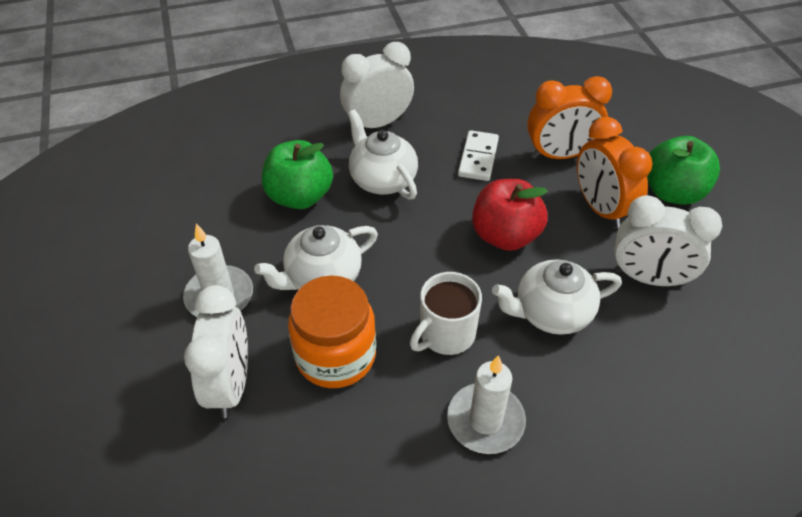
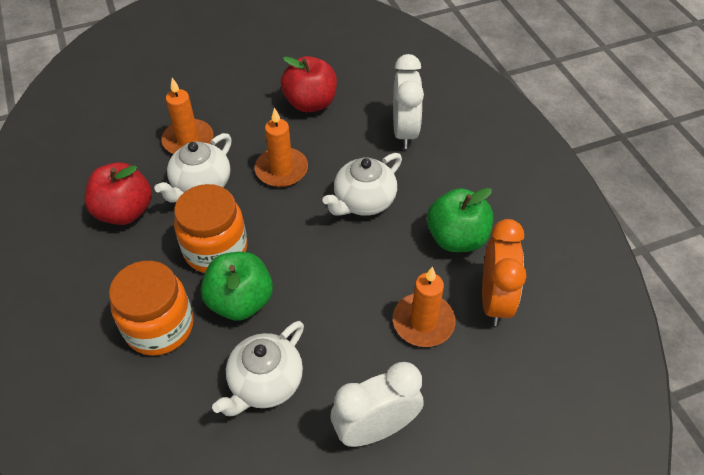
orange candle: 0 -> 3
orange clock: 2 -> 1
orange jar: 1 -> 2
red apple: 1 -> 2
white candle: 2 -> 0
white clock: 3 -> 2
white domino: 1 -> 0
white mug: 1 -> 0

